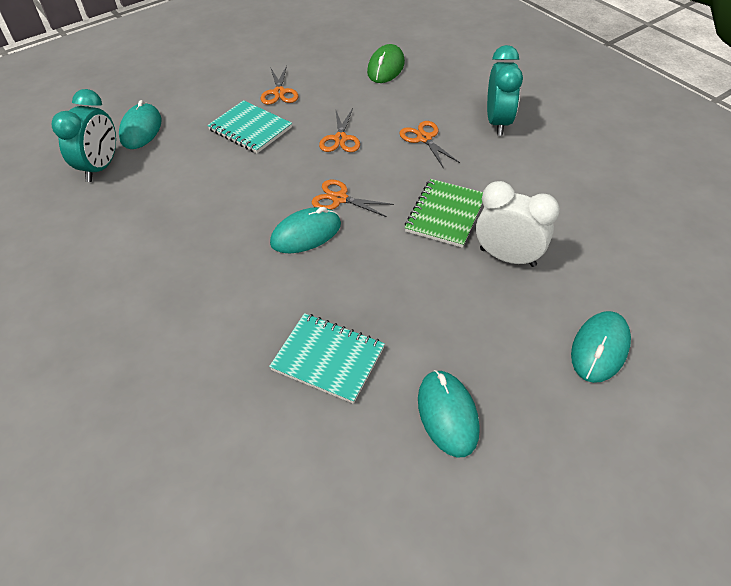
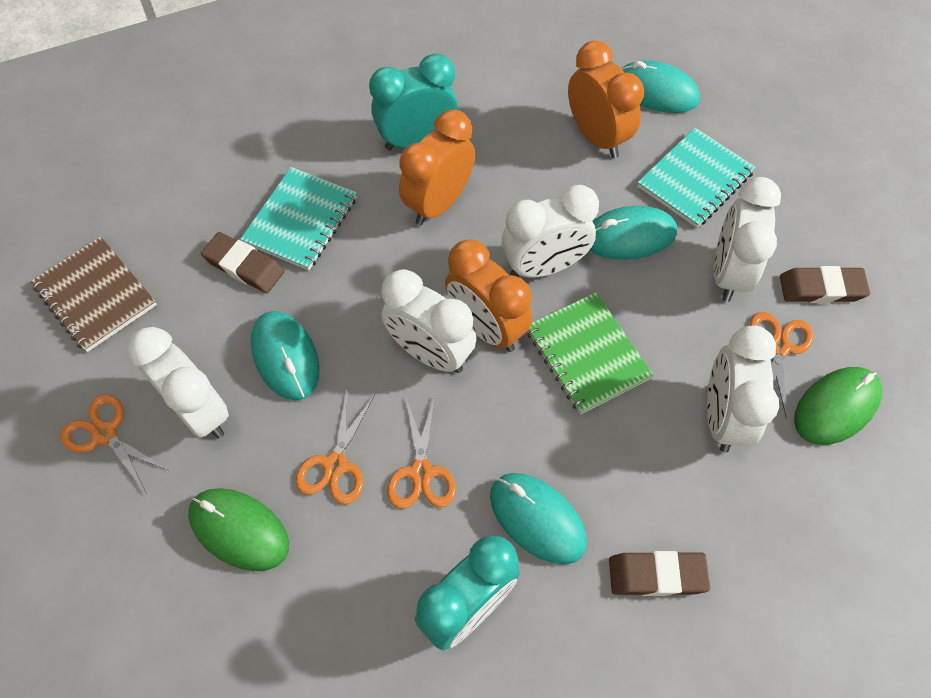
brown eraser: 0 -> 3
brown notebook: 0 -> 1
green mouse: 1 -> 2
orange clock: 0 -> 3
white clock: 1 -> 5

